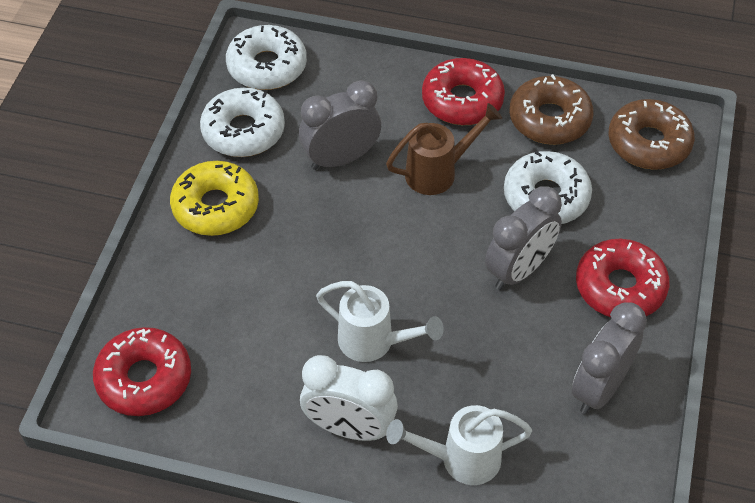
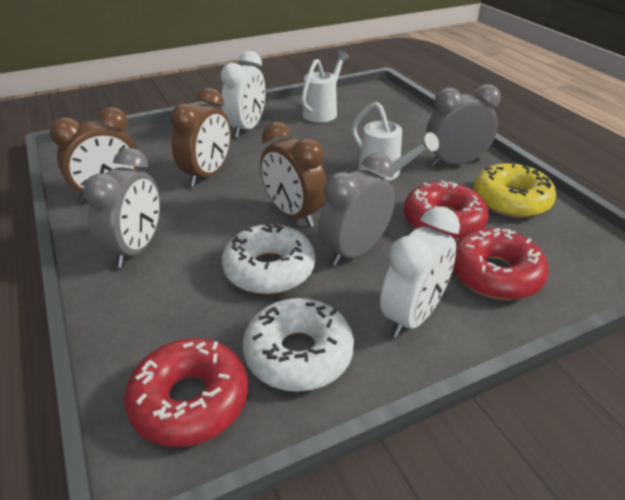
brown clock: 0 -> 3
brown donut: 2 -> 0
brown watering can: 1 -> 0
white clock: 1 -> 2
white donut: 3 -> 2

